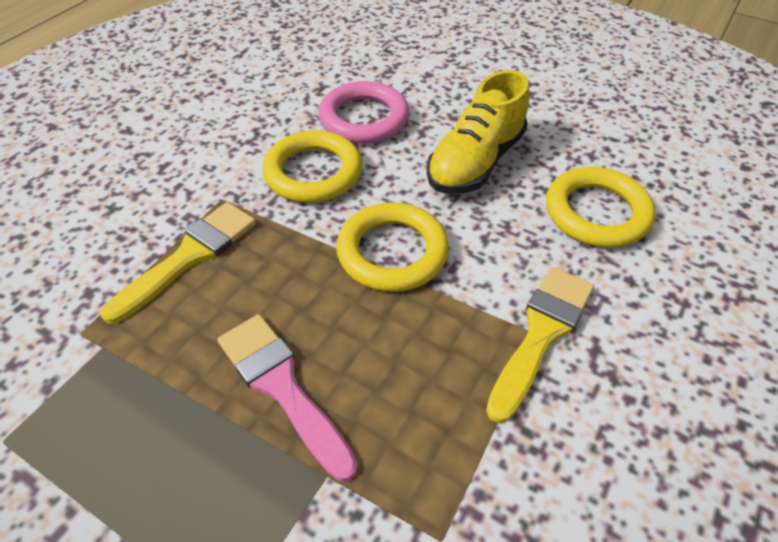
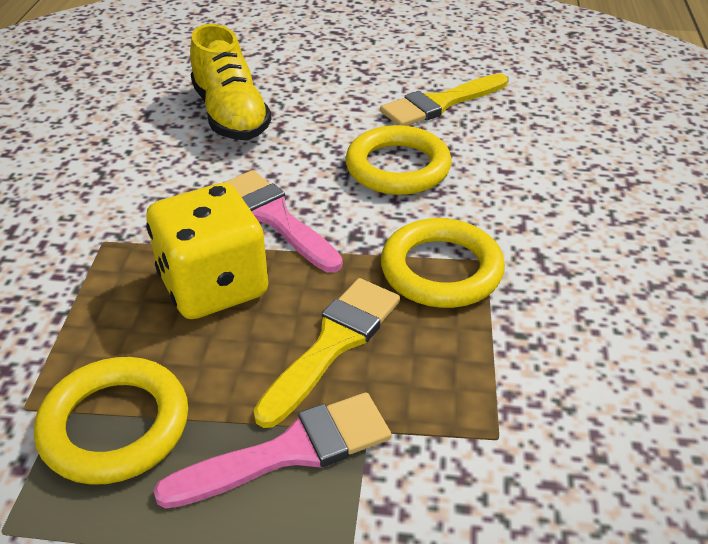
pink brush: 1 -> 2
pink ring: 1 -> 0
yellow dice: 0 -> 1

